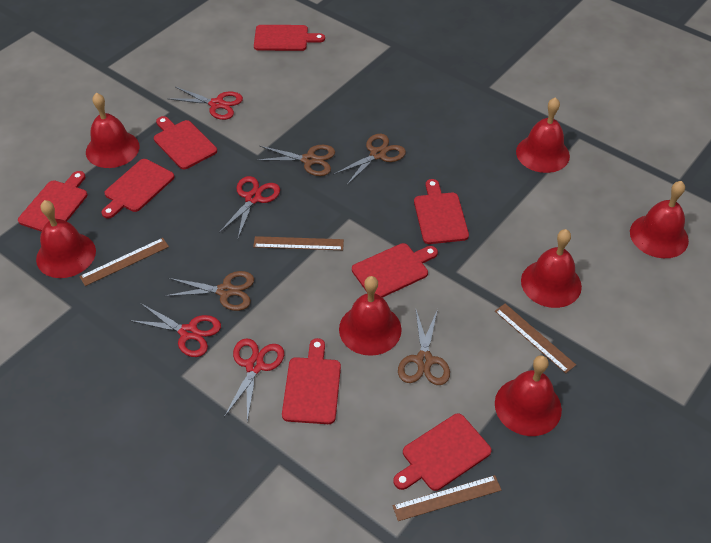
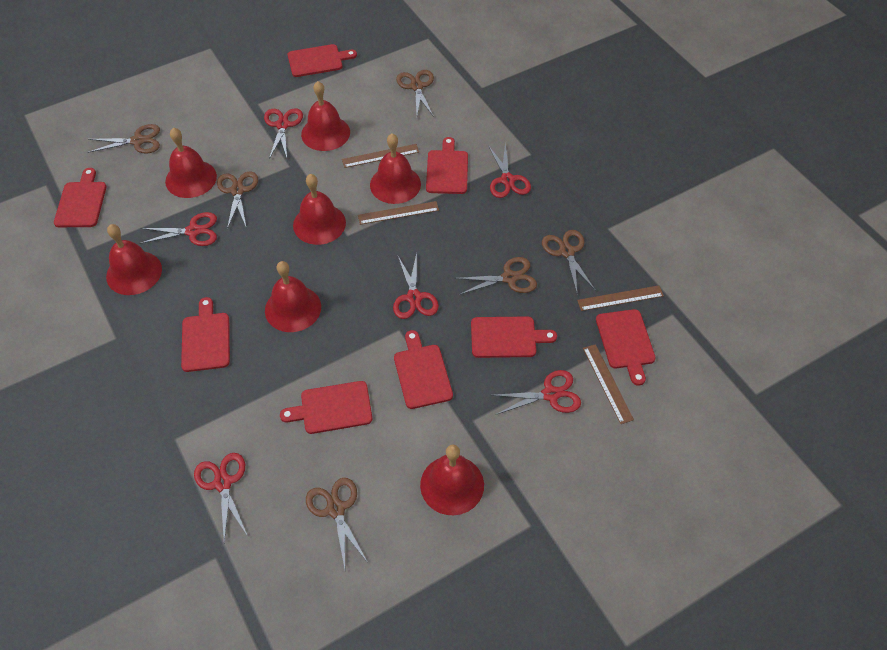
brown scissors: 4 -> 6
red scissors: 4 -> 6

